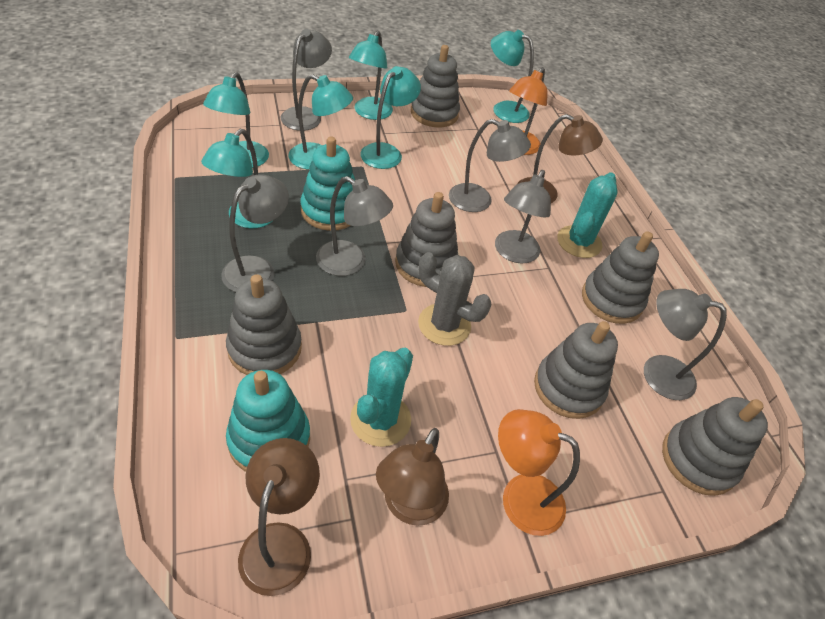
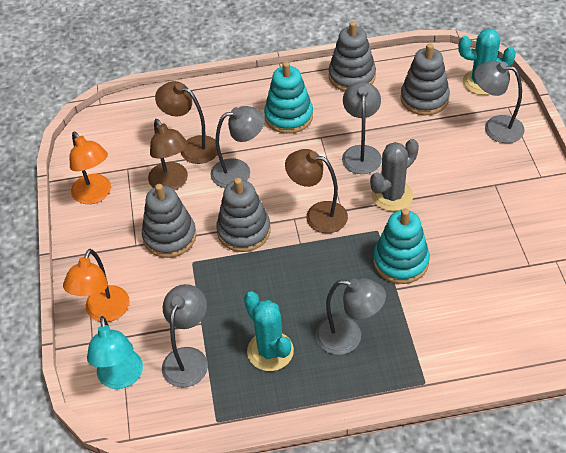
grey lamp: 6 -> 5
grey stacking toy: 6 -> 4
turquoise lamp: 6 -> 1

